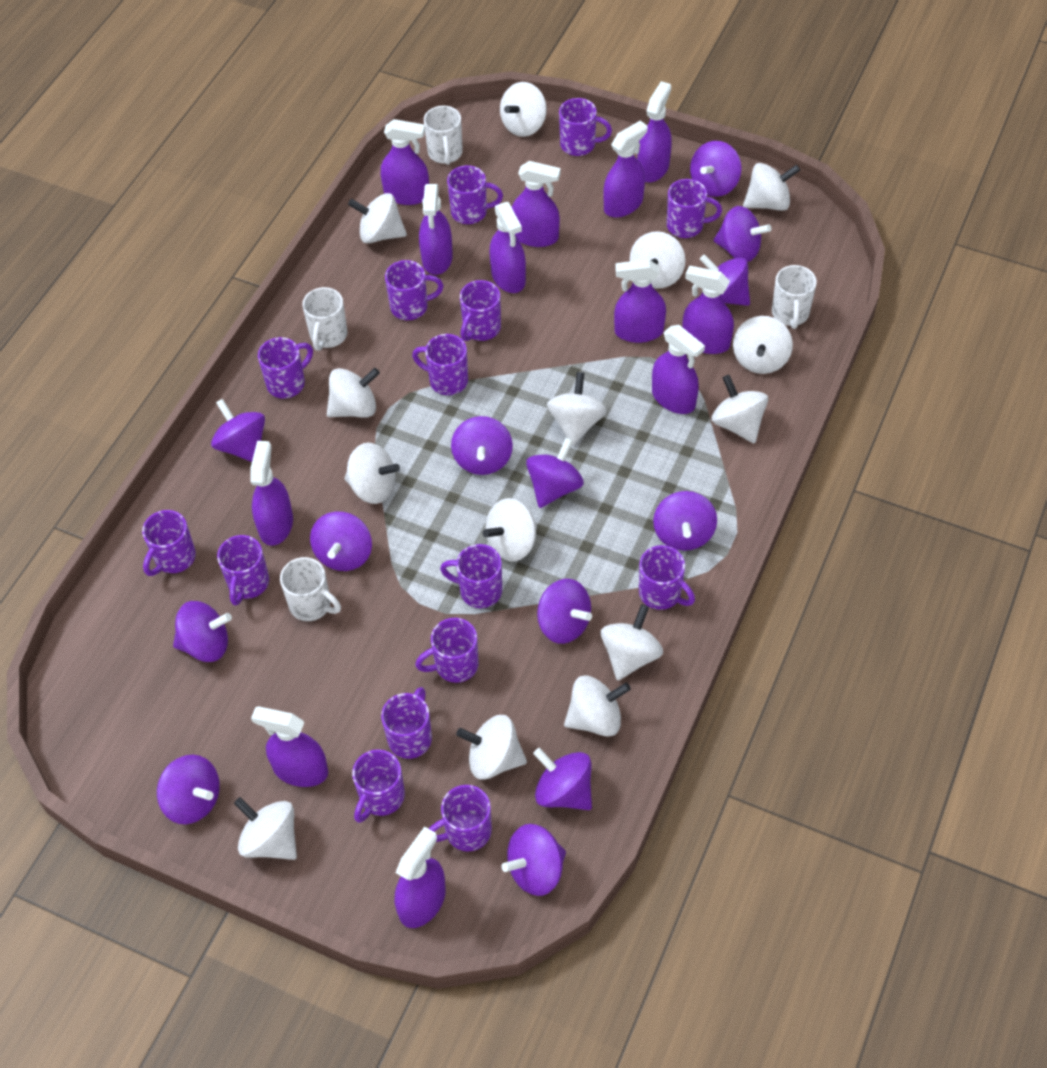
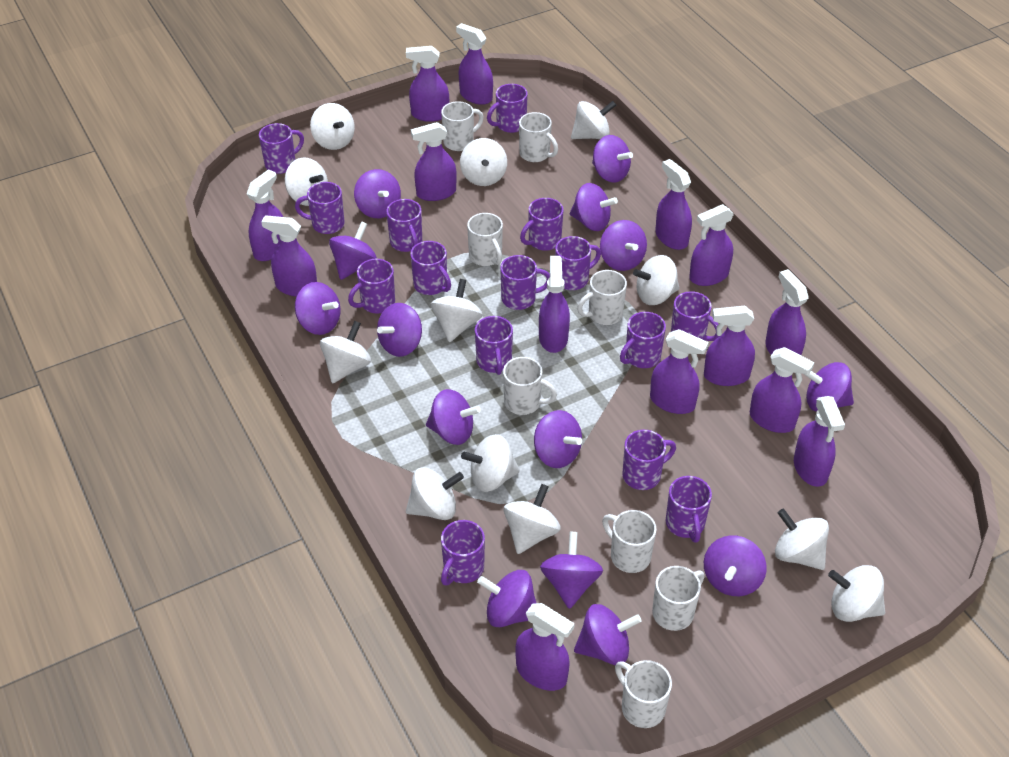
purple spinning top: 13 -> 14
purple spray bottle: 12 -> 14
white mug: 4 -> 8
white spinning top: 14 -> 12

